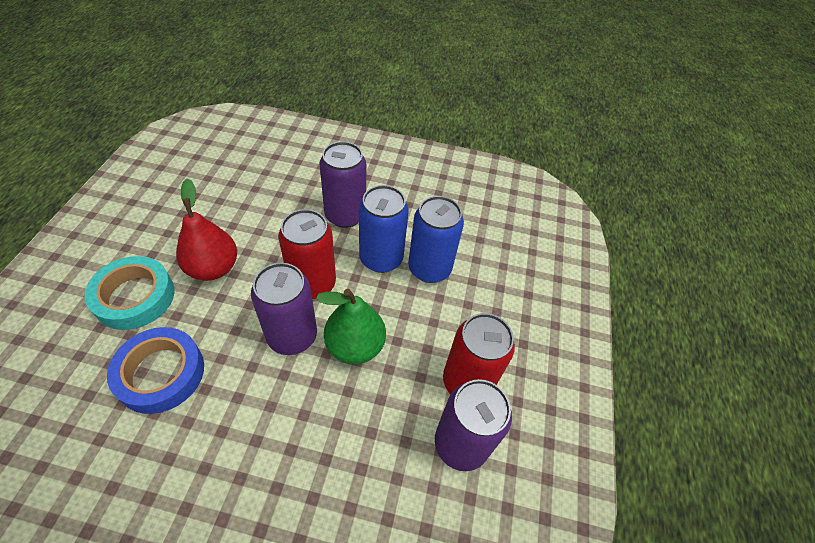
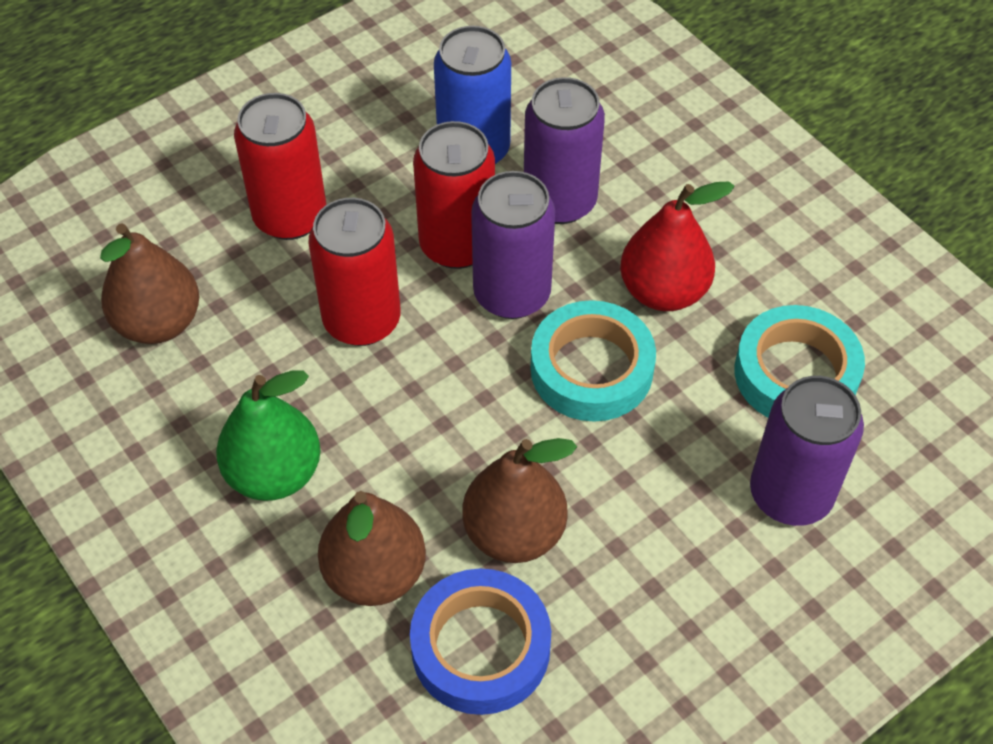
blue can: 2 -> 1
brown pear: 0 -> 3
red can: 2 -> 3
turquoise tape: 1 -> 2

